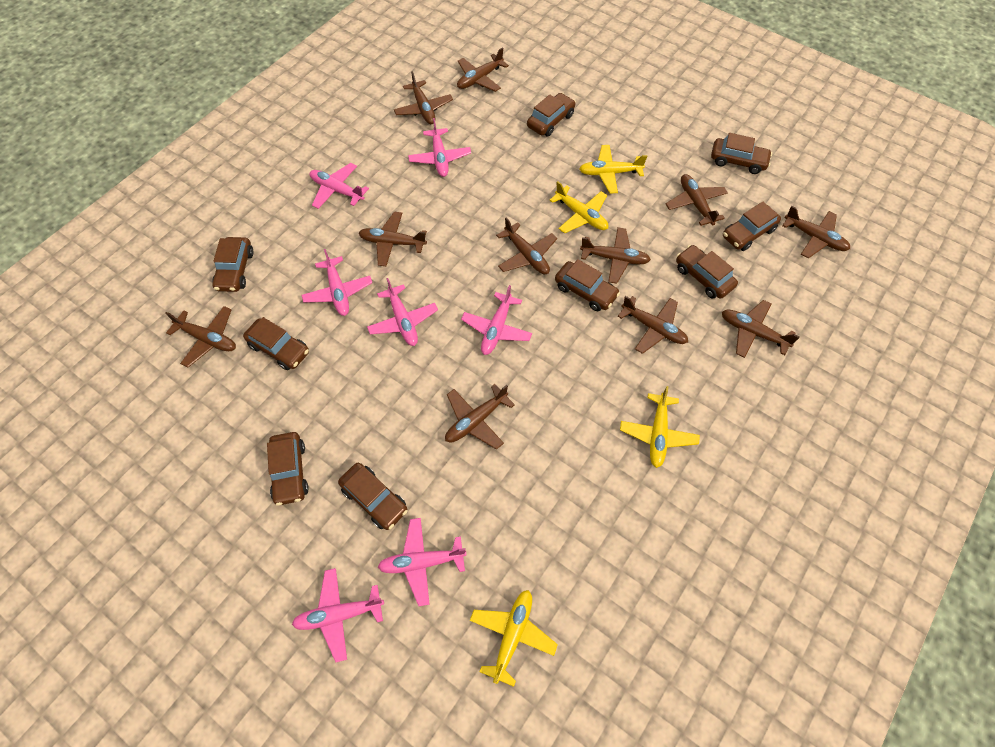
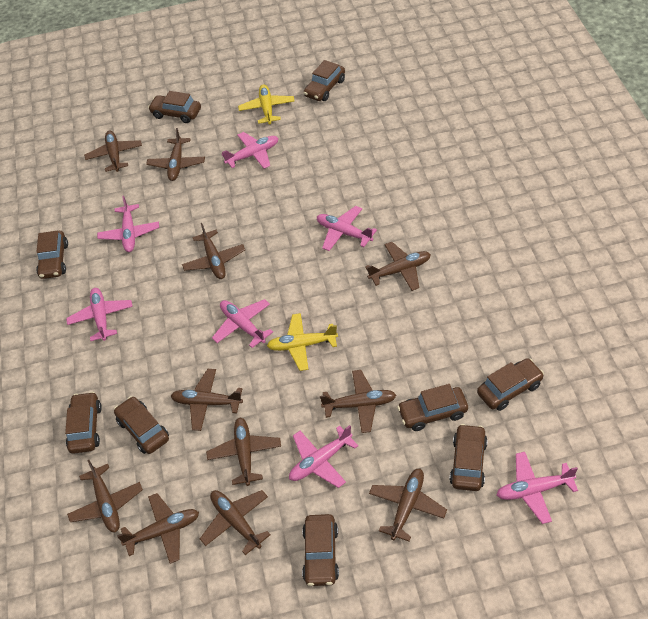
yellow plane: 4 -> 2

